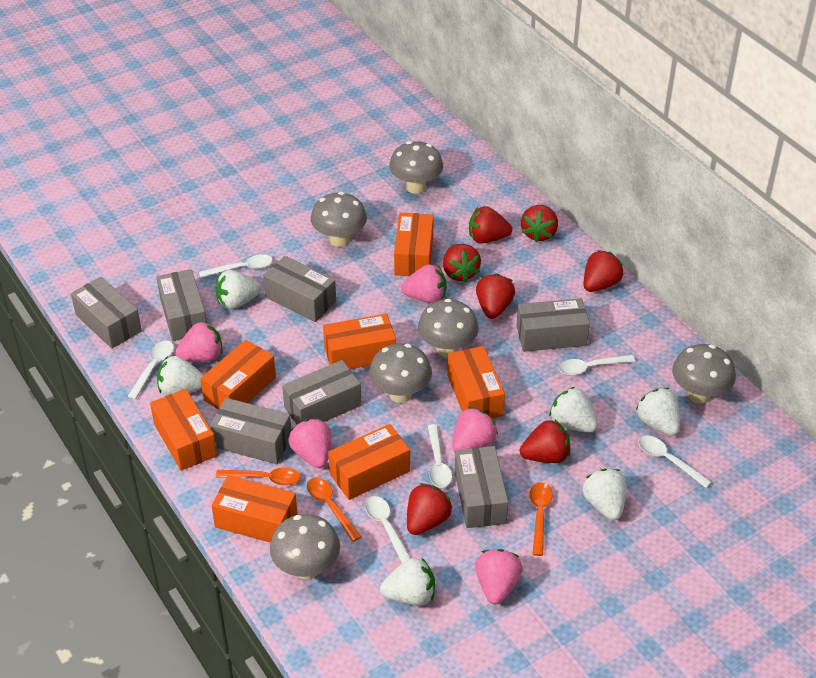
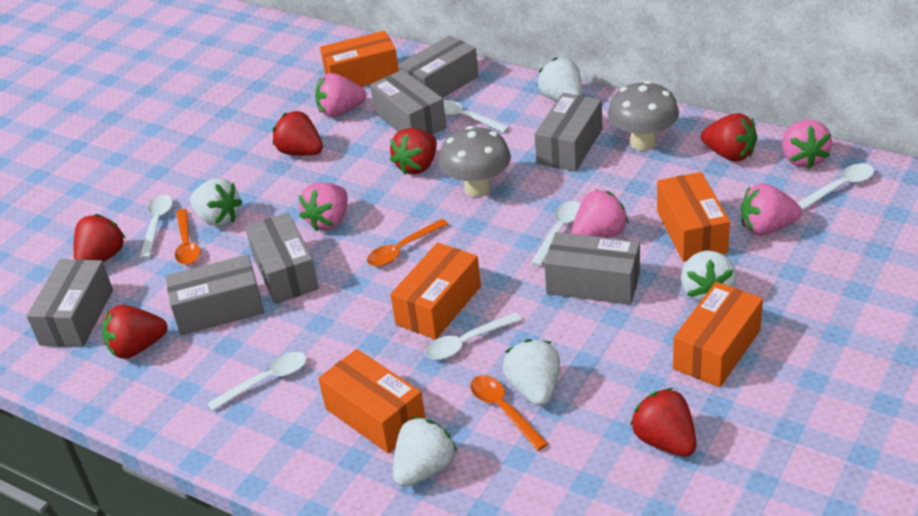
grey mushroom: 6 -> 2
orange box: 7 -> 5
red strawberry: 7 -> 6
white strawberry: 6 -> 5

